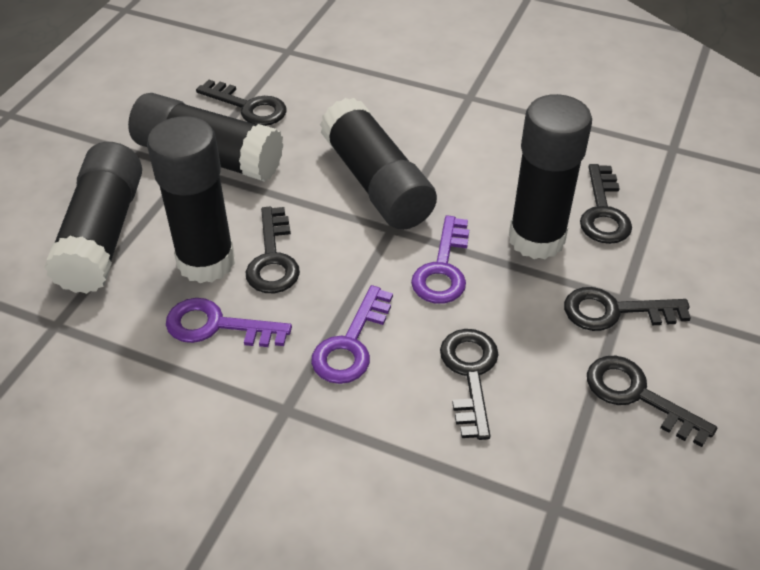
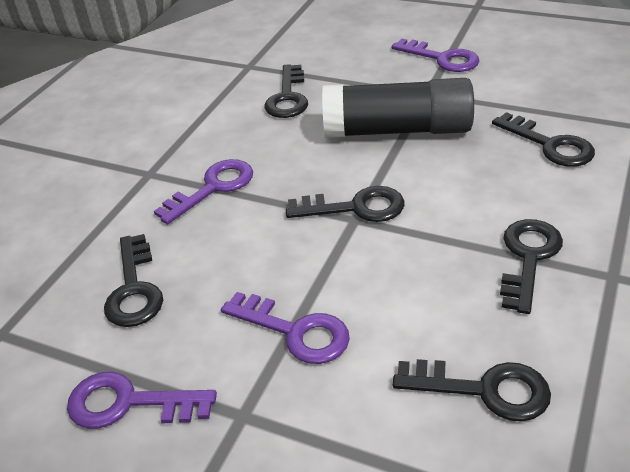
black glue stick: 5 -> 1
purple key: 3 -> 4

